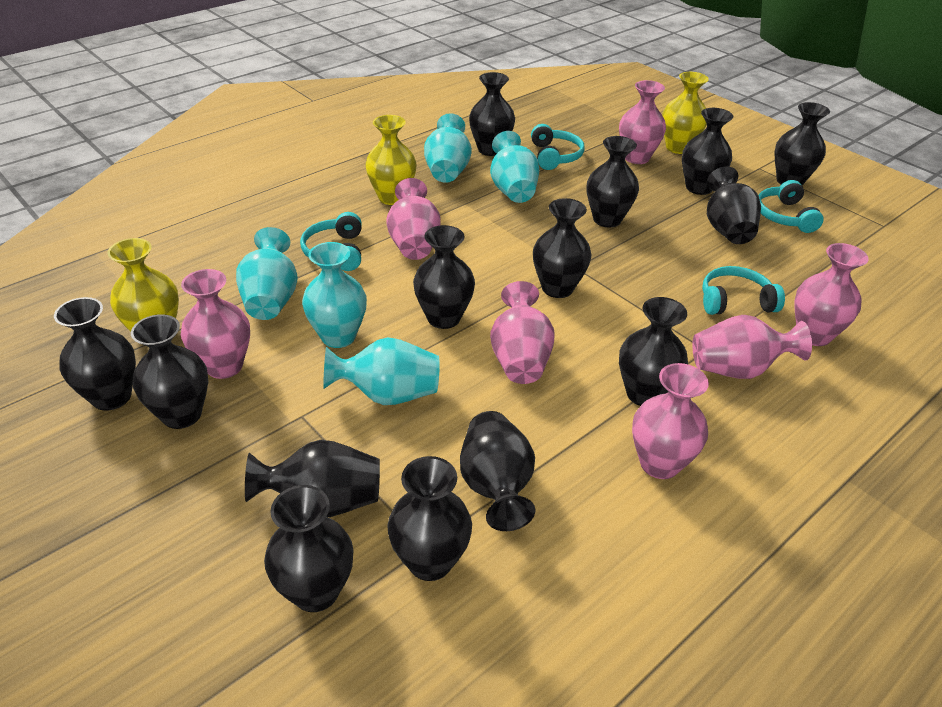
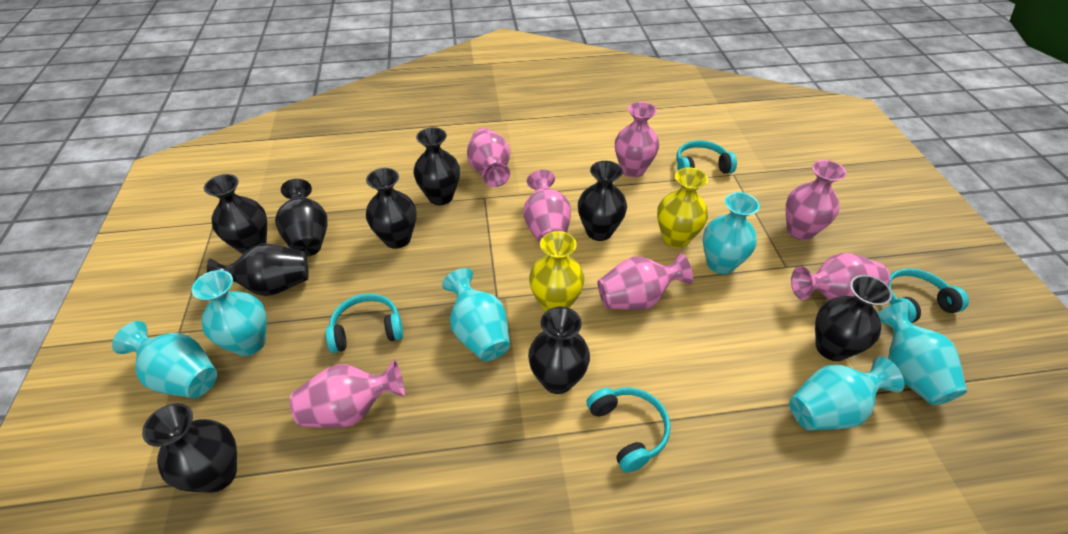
black vase: 14 -> 9
turquoise vase: 5 -> 6
yellow vase: 3 -> 2

